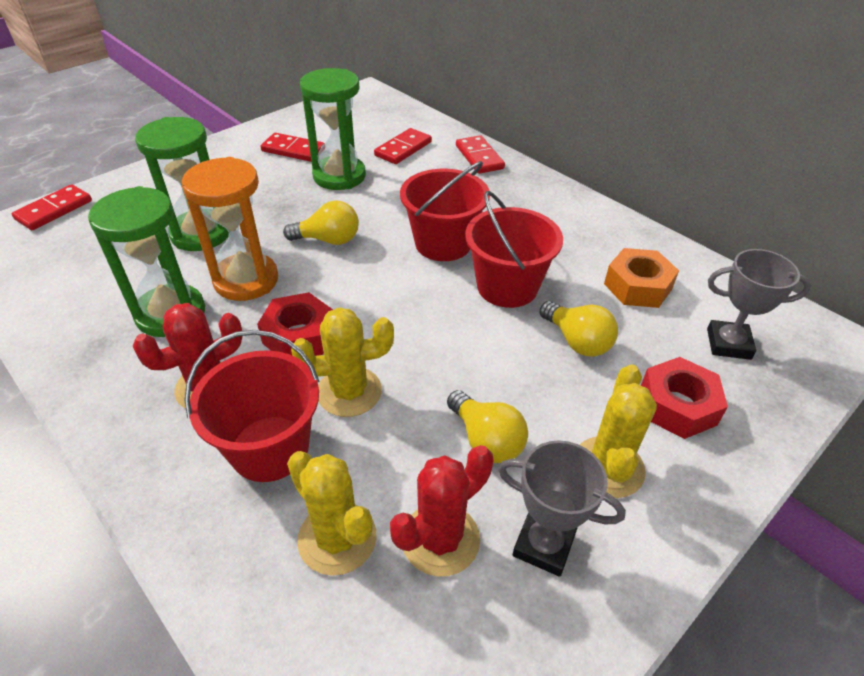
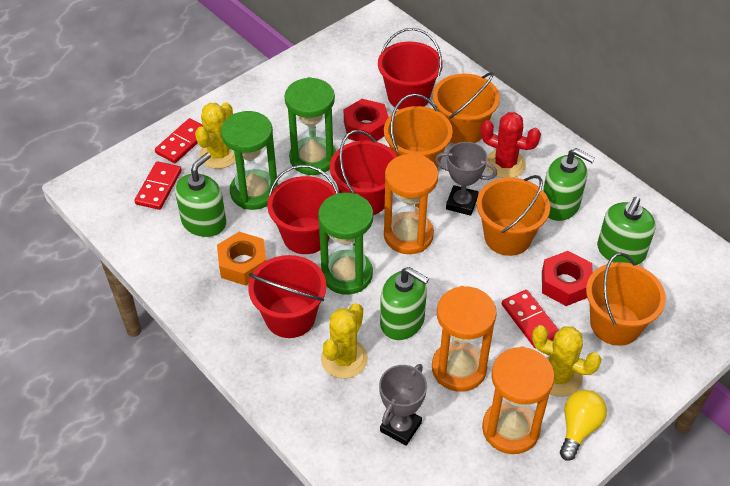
green soap dispenser: 0 -> 4
orange bucket: 0 -> 4
orange hourglass: 1 -> 3
red bucket: 3 -> 4
red cactus: 2 -> 1
red domino: 4 -> 3
yellow light bulb: 3 -> 1

